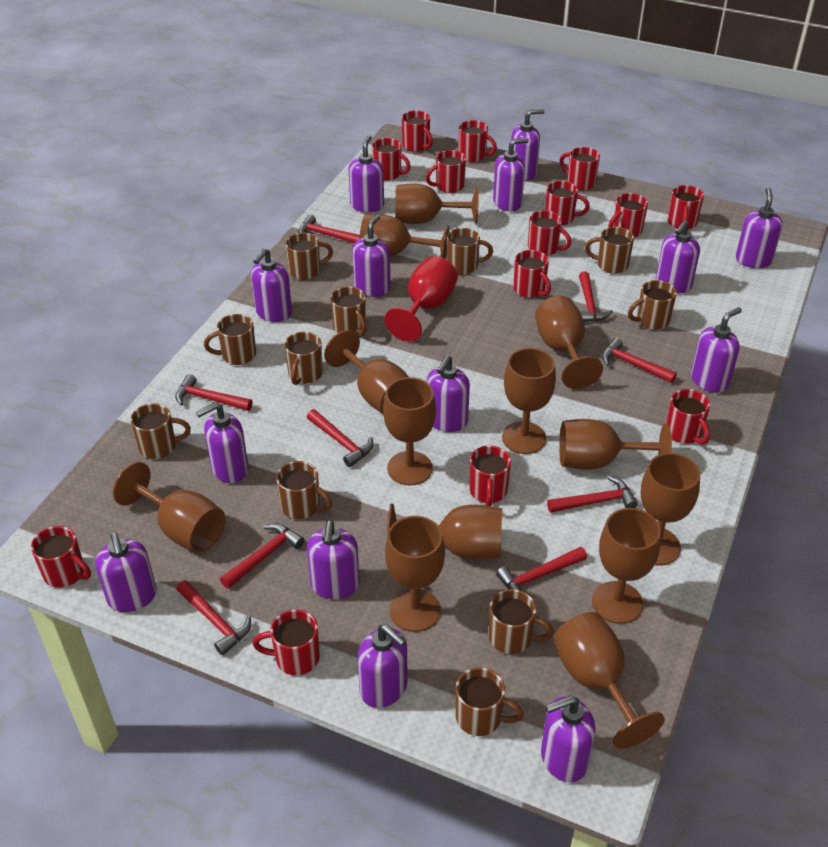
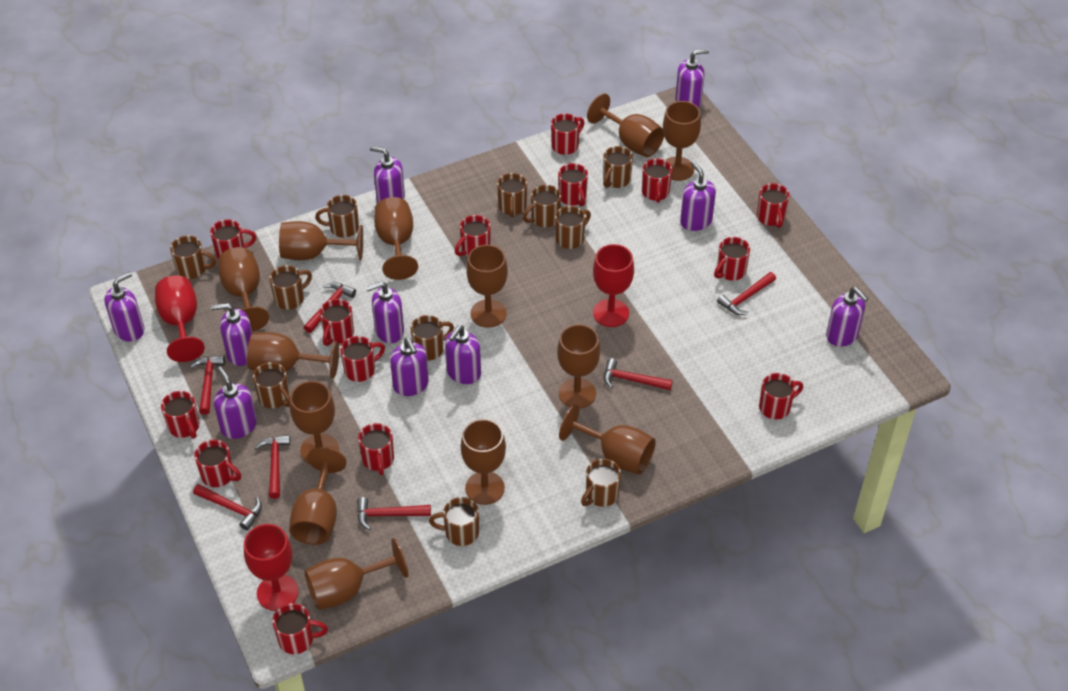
purple soap dispenser: 14 -> 10
red goblet: 1 -> 3
red hammer: 9 -> 7

